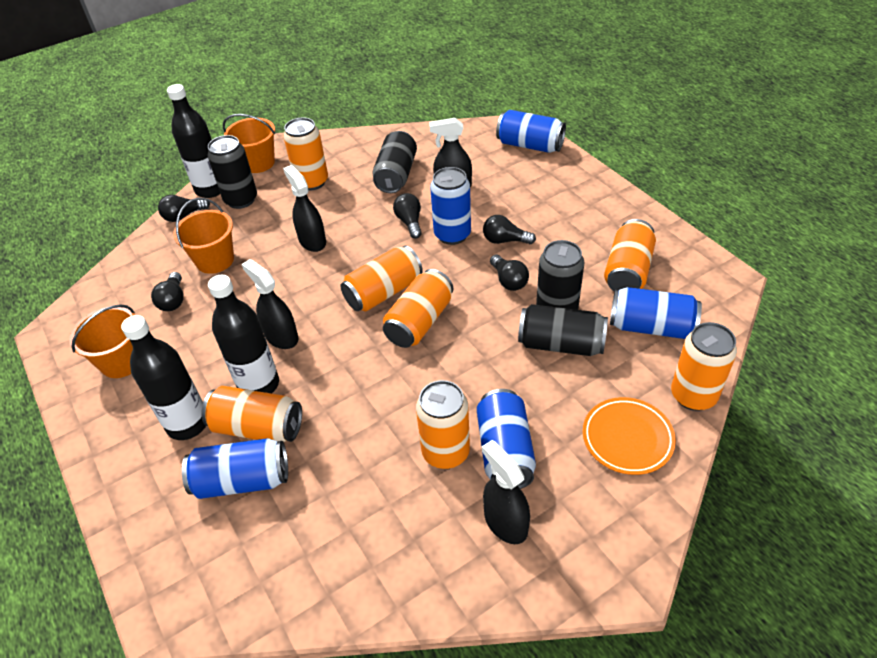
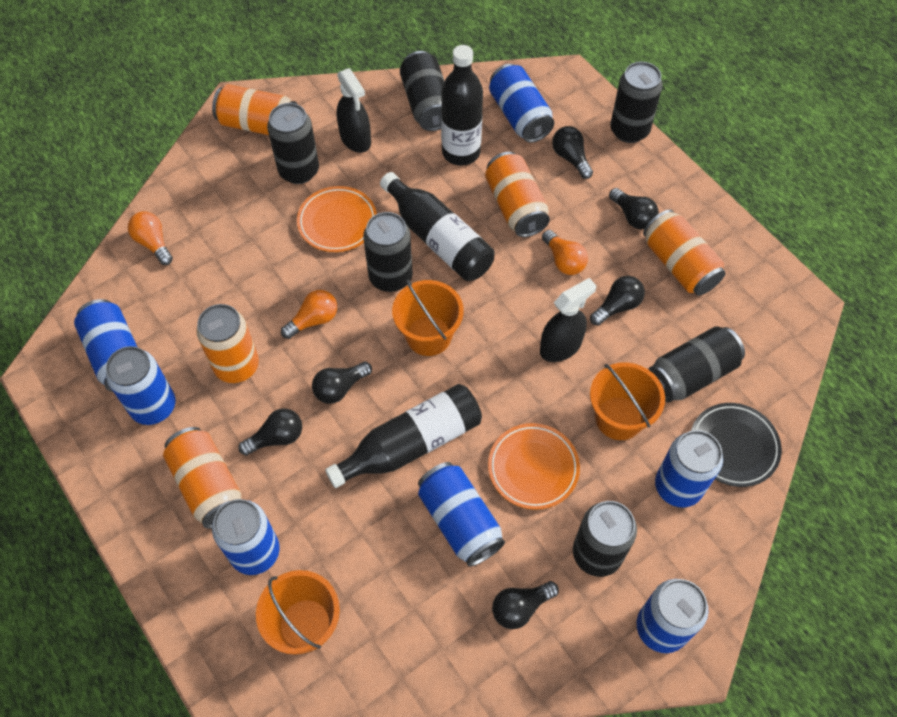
black can: 4 -> 6
black light bulb: 5 -> 6
black plate: 0 -> 1
black spray bottle: 4 -> 2
blue can: 5 -> 7
orange can: 7 -> 5
orange light bulb: 0 -> 3
orange plate: 1 -> 2

